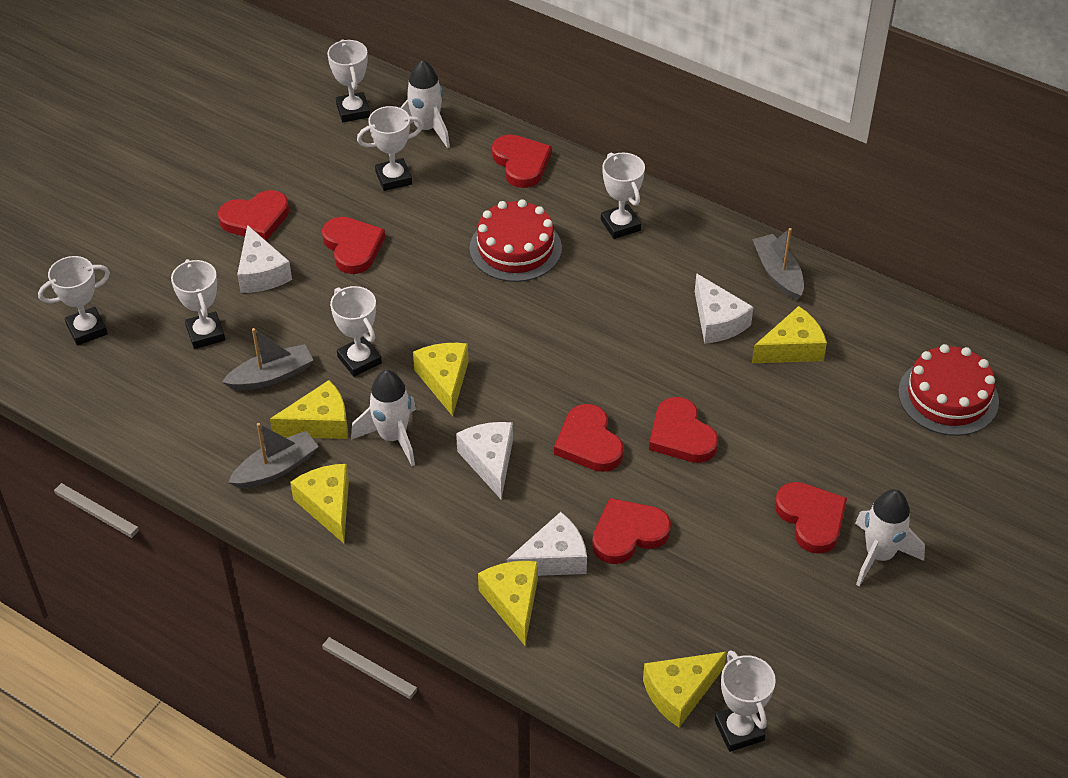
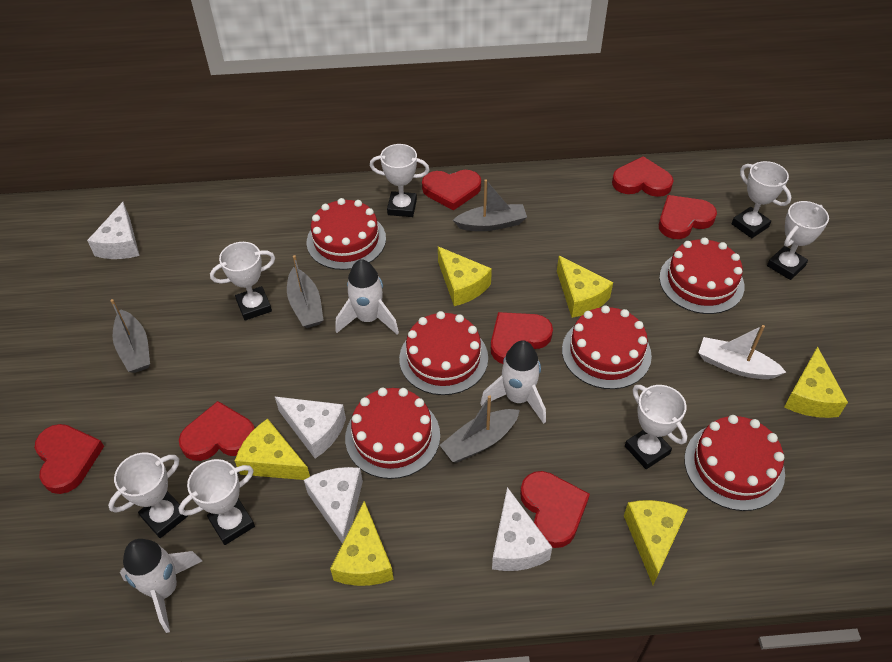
grey boat: 3 -> 4
red cake: 2 -> 6
white boat: 0 -> 1

